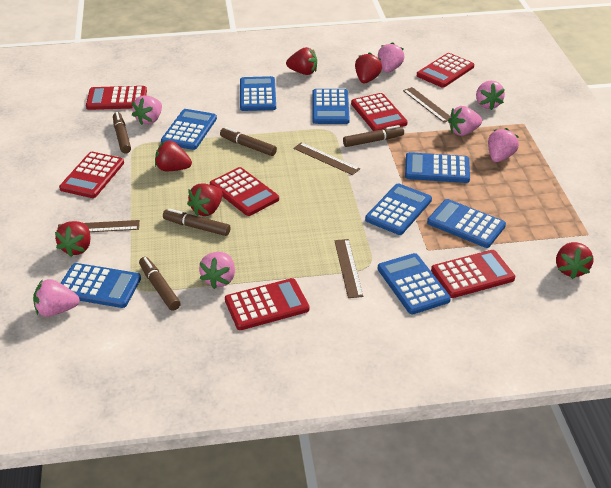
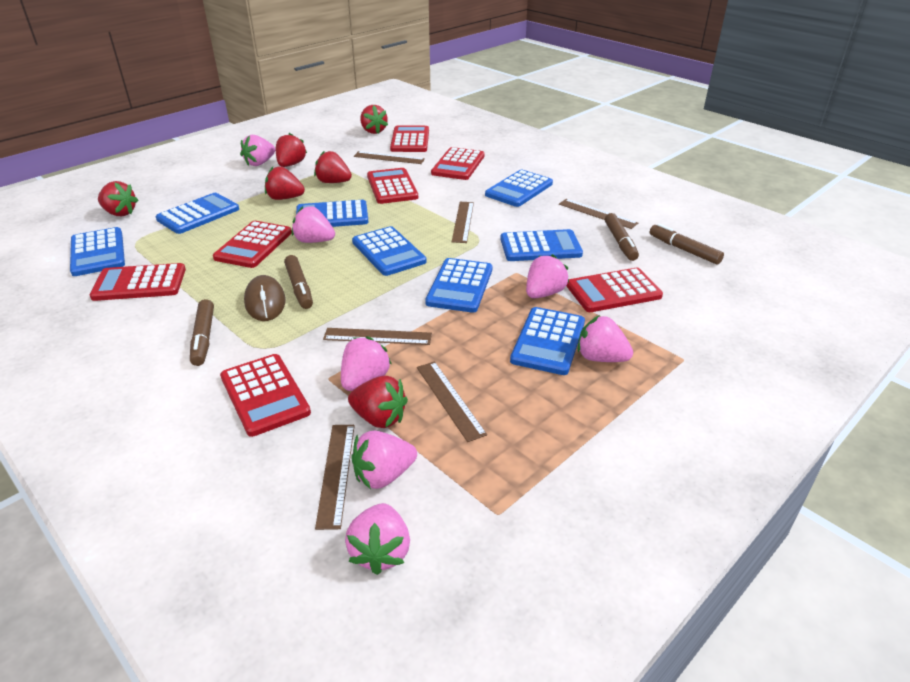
brown marker: 5 -> 4
brown mouse: 0 -> 1
brown ruler: 4 -> 6

